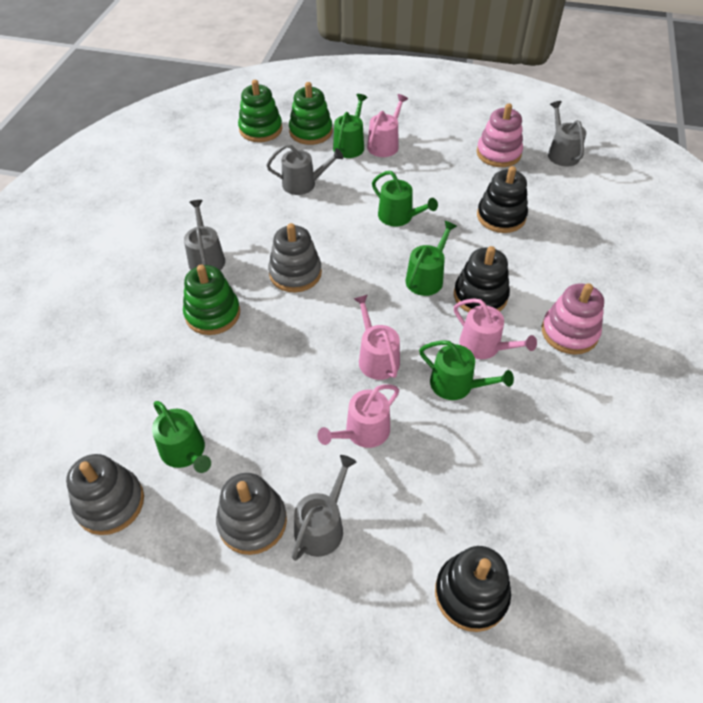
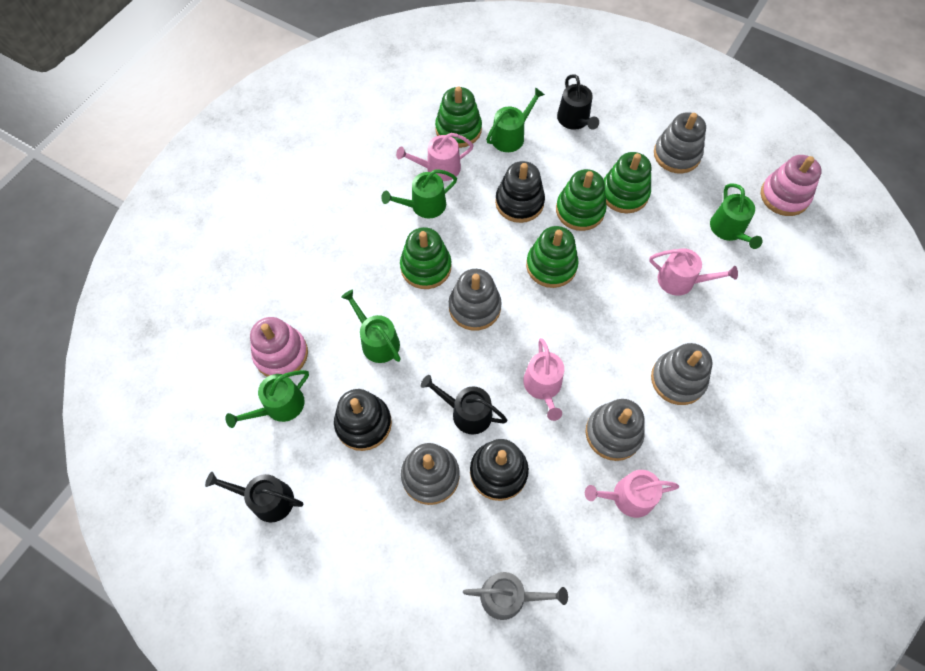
black watering can: 0 -> 3
green stacking toy: 3 -> 5
grey stacking toy: 3 -> 5
grey watering can: 4 -> 1

